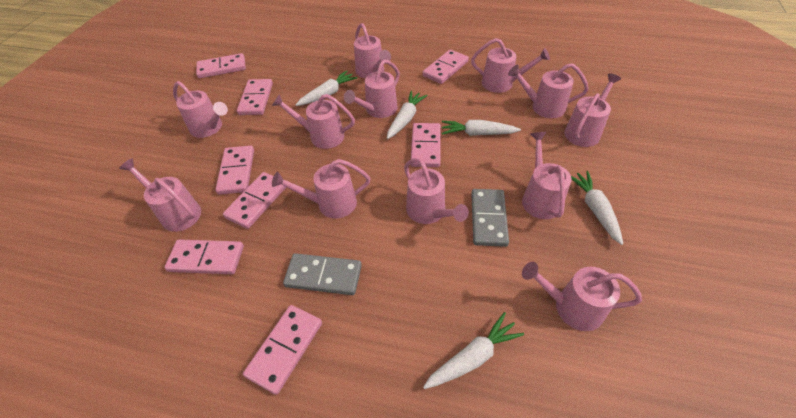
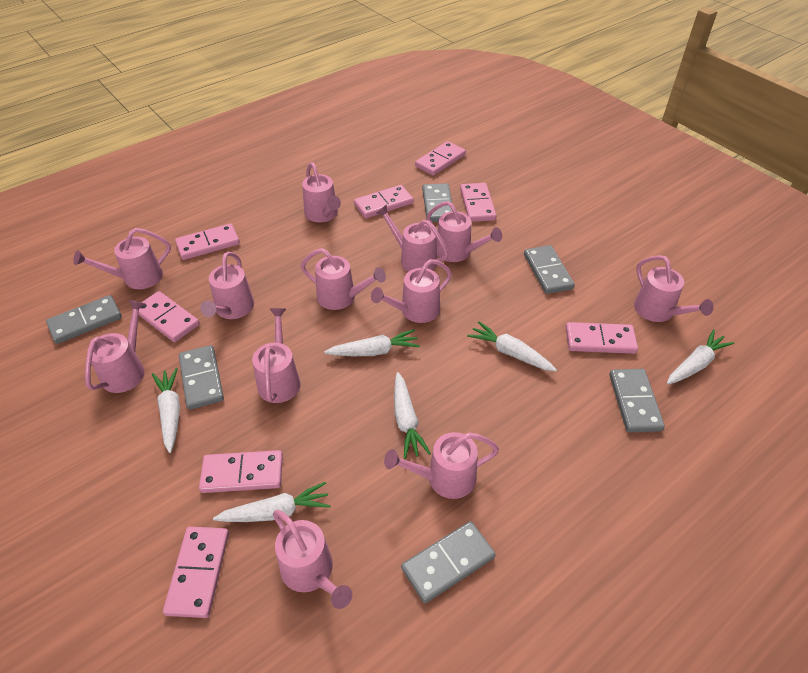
grey domino: 2 -> 6
white carrot: 5 -> 6

